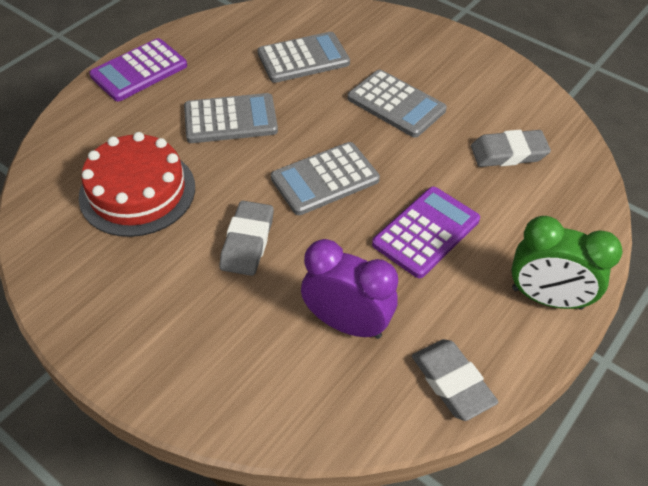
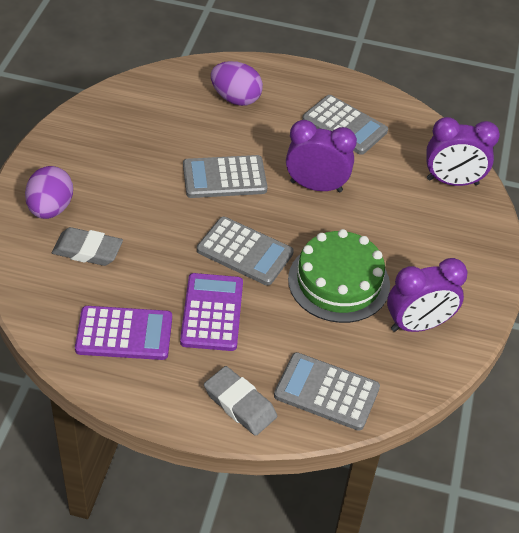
green cake: 0 -> 1
green clock: 1 -> 0
grey eraser: 3 -> 2
purple clock: 1 -> 3
purple egg: 0 -> 2
red cake: 1 -> 0

